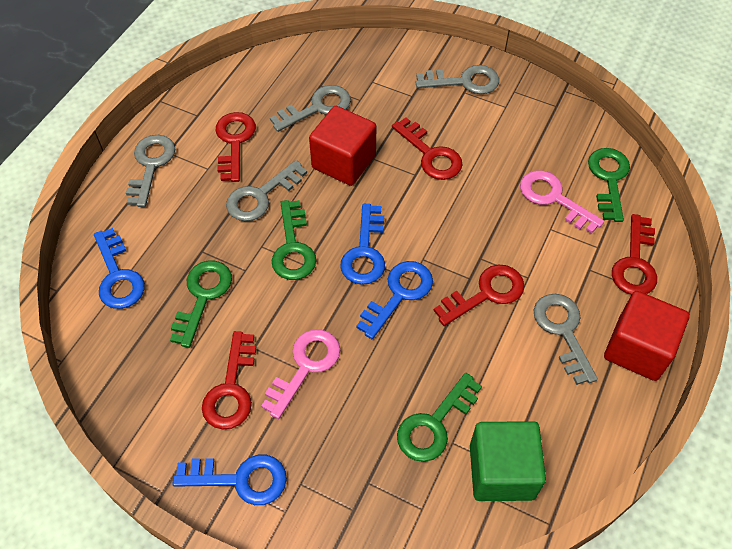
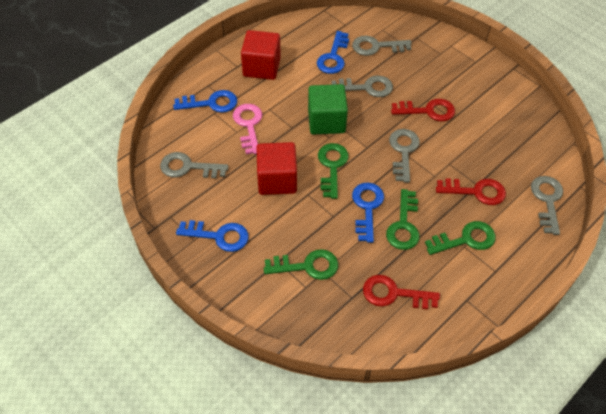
pink key: 2 -> 1
red key: 5 -> 3

